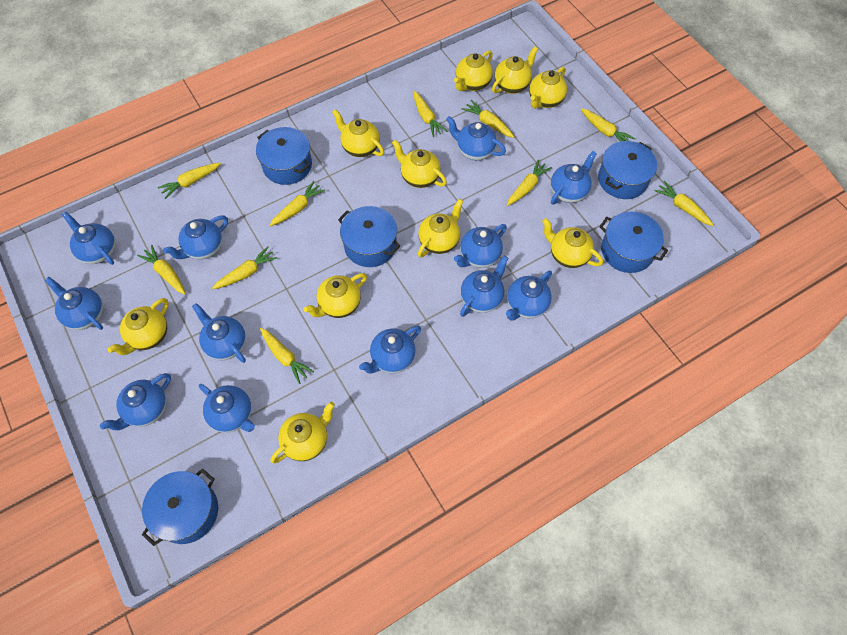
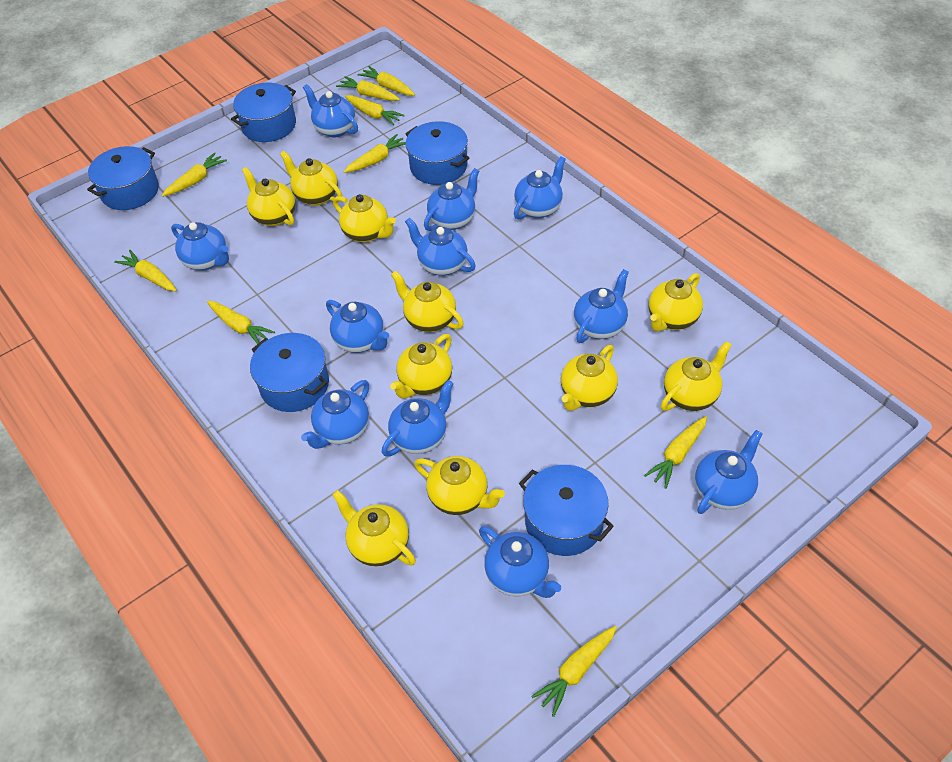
blue teapot: 12 -> 11
yellow carrot: 10 -> 9

